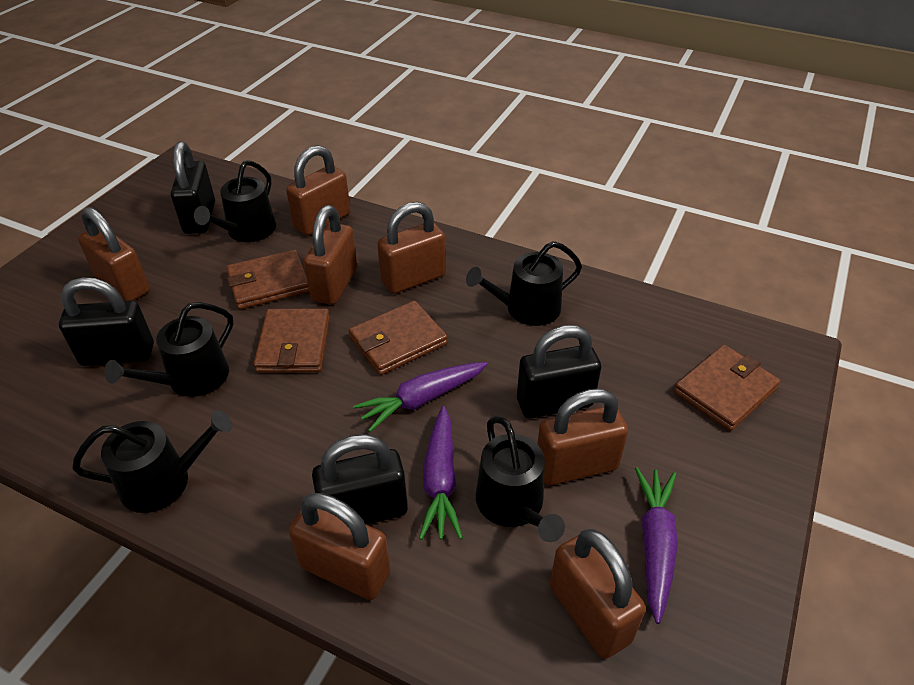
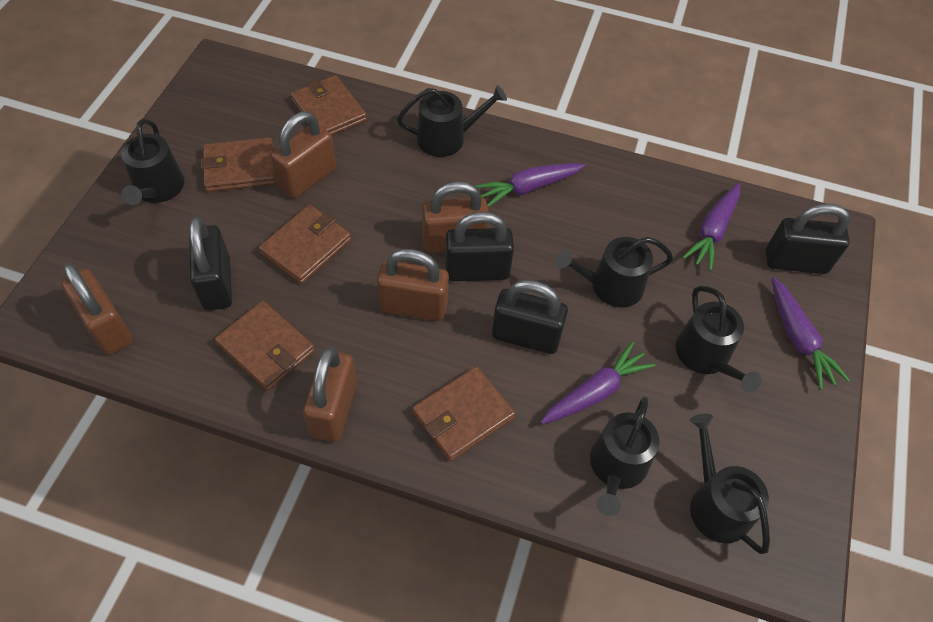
black watering can: 5 -> 6
brown padlock: 7 -> 5
brown wallet: 4 -> 5
purple carrot: 3 -> 4

